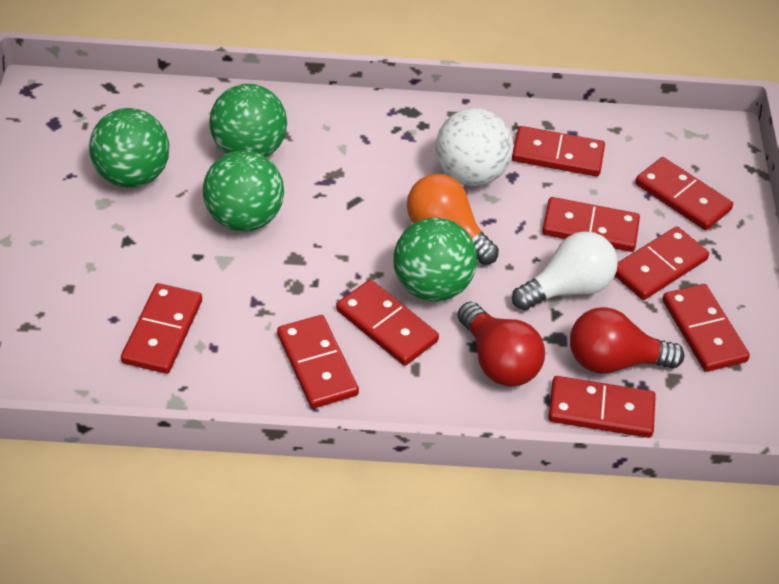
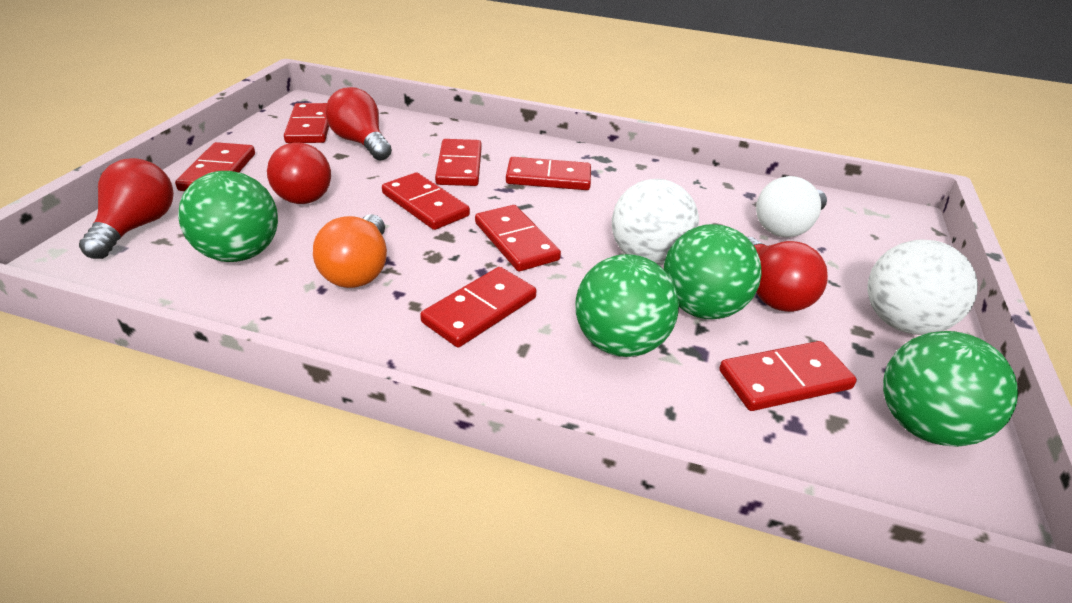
red domino: 9 -> 8
red light bulb: 2 -> 4
white ball: 1 -> 2

